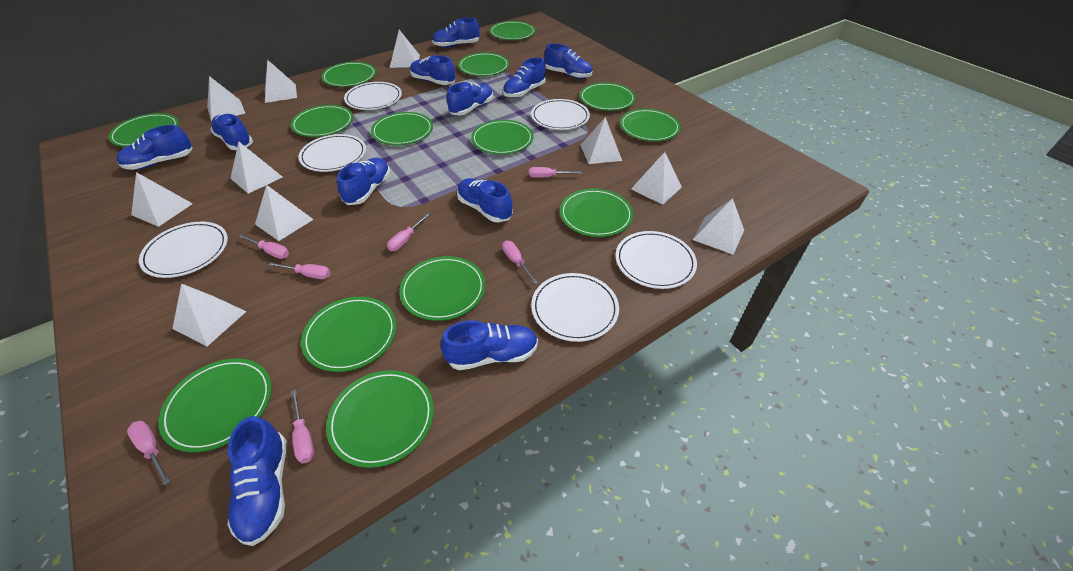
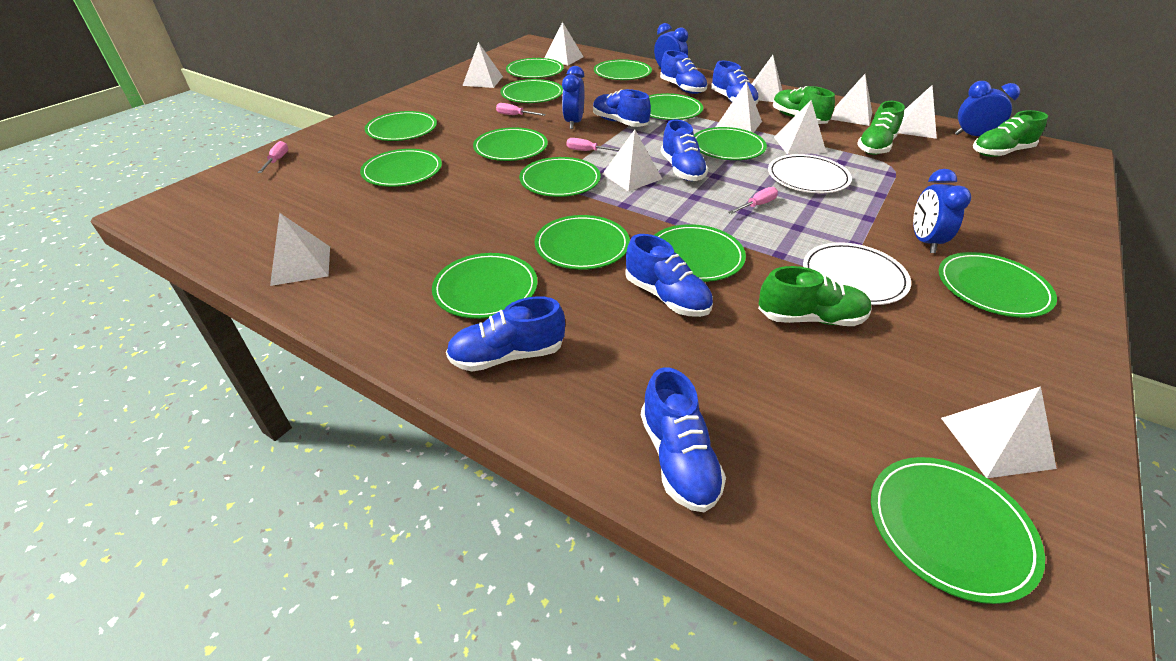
blue clock: 0 -> 4
blue shoe: 11 -> 7
green shoe: 0 -> 4
pink screwdriver: 7 -> 4
white plate: 6 -> 2

